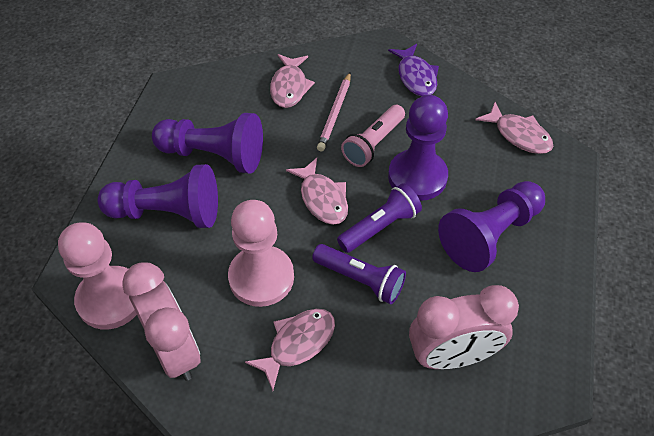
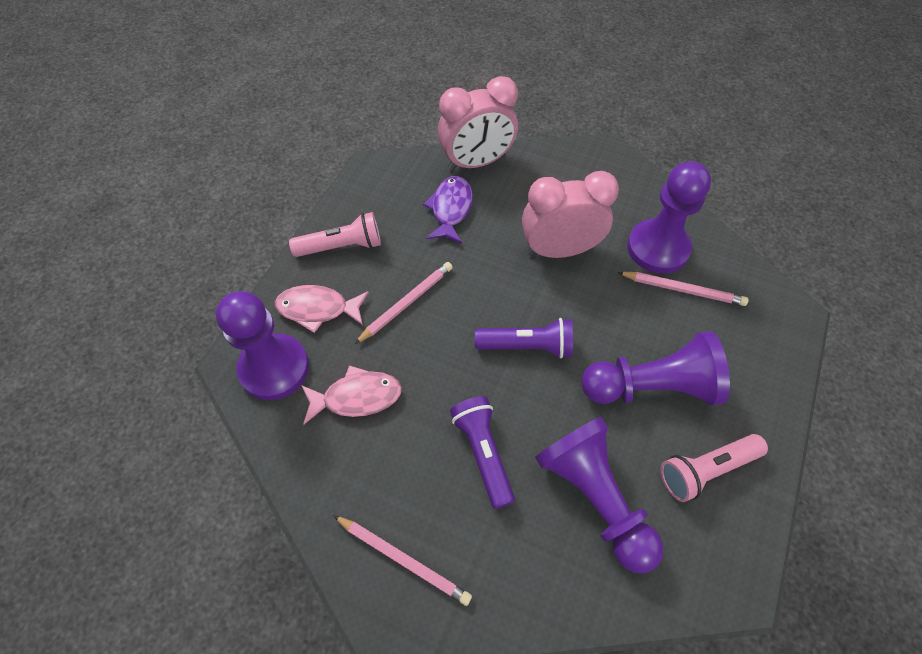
pink fish: 4 -> 2
pink flashlight: 1 -> 2
pink pawn: 2 -> 0
pink pencil: 1 -> 3

